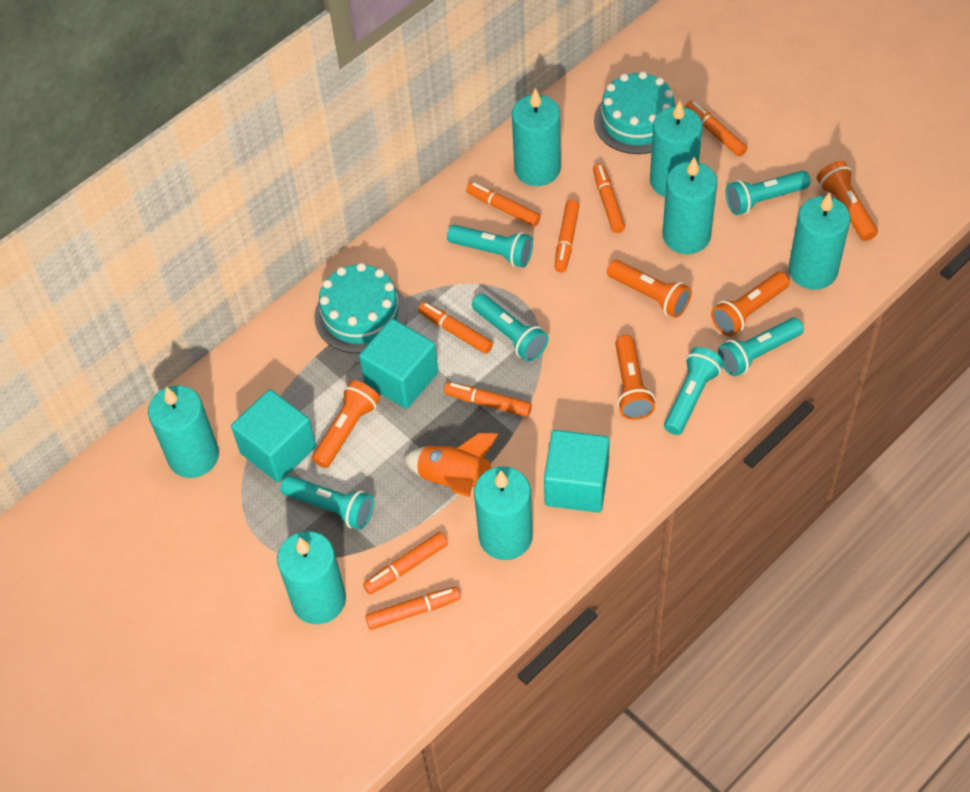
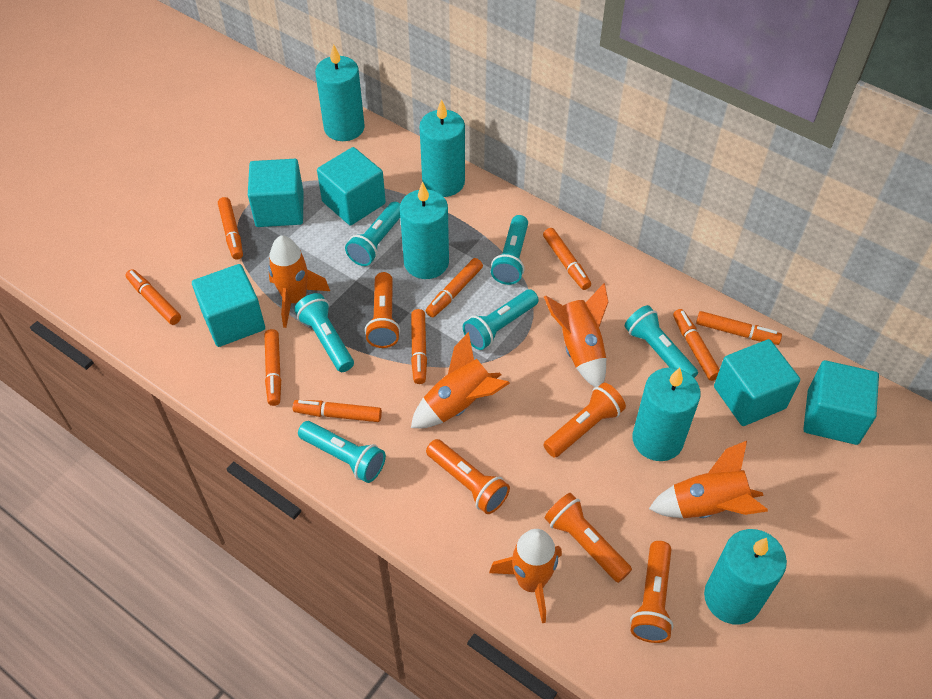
orange marker: 8 -> 9
orange rocket: 1 -> 5
turquoise cake: 2 -> 0
turquoise candle: 7 -> 5
turquoise cube: 3 -> 5

